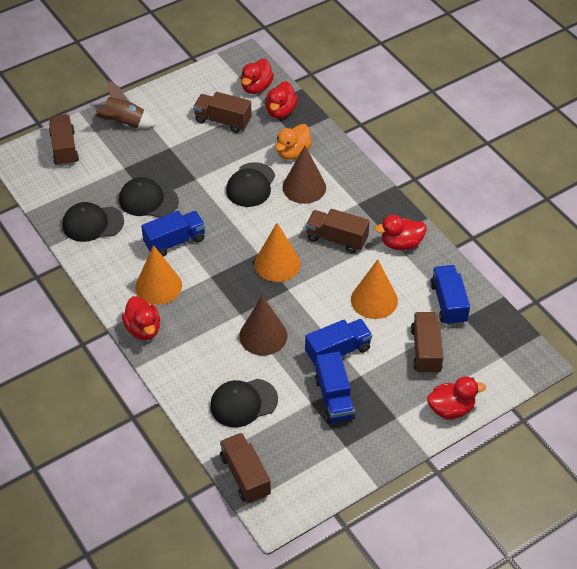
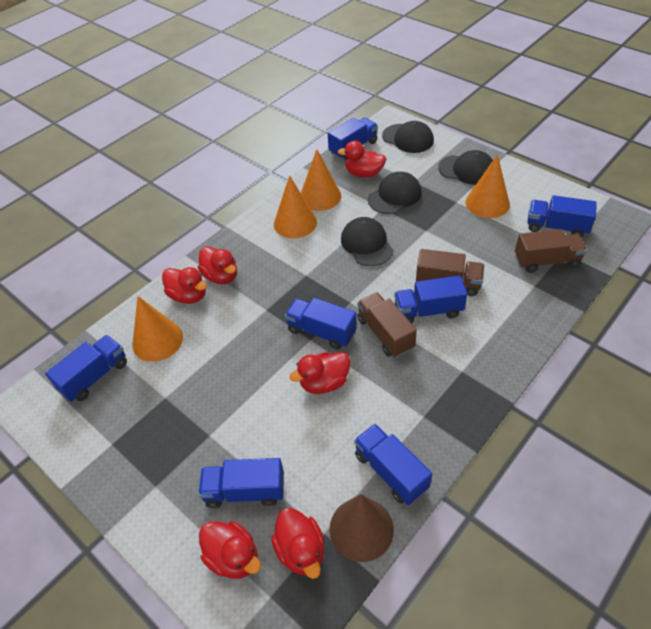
blue truck: 4 -> 7
brown cone: 2 -> 1
brown rocket: 1 -> 0
brown truck: 5 -> 3
orange cone: 3 -> 4
orange duck: 1 -> 0
red duck: 5 -> 6

